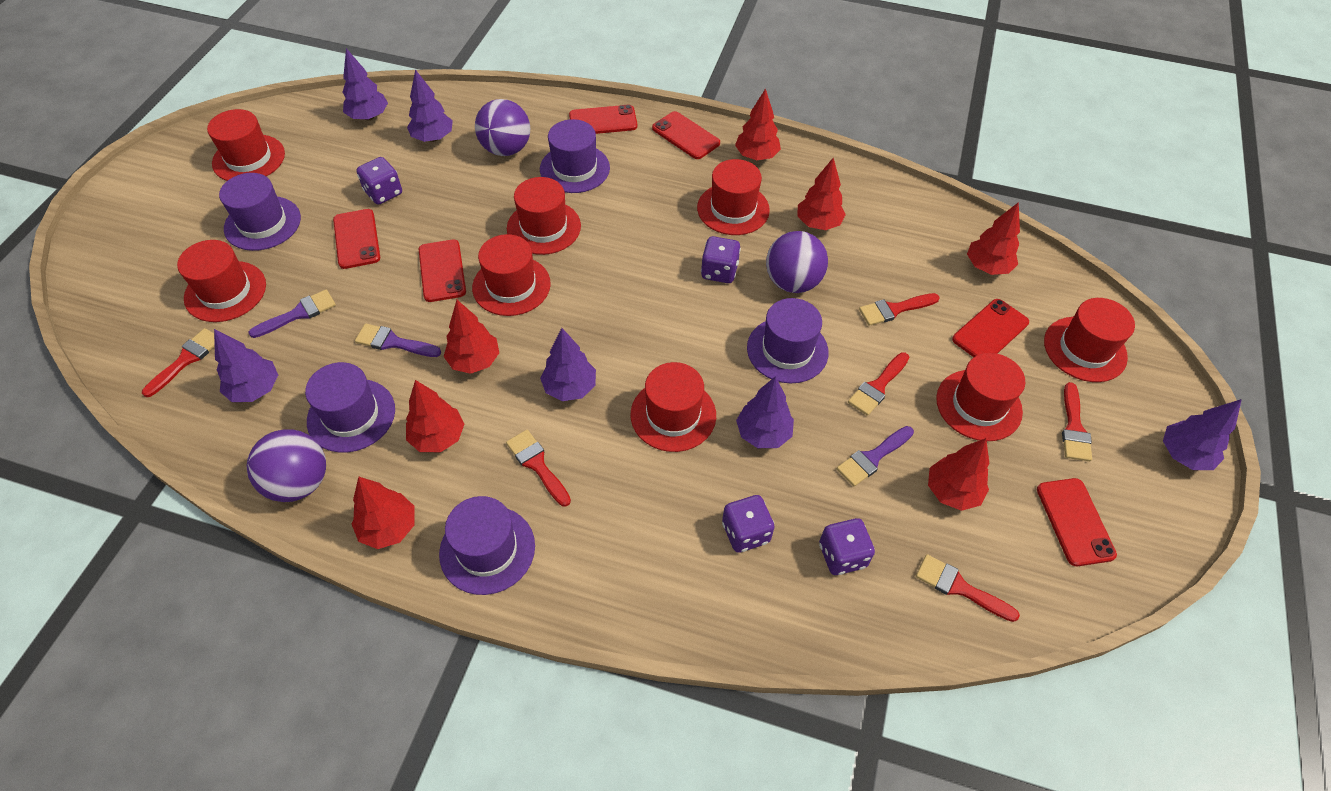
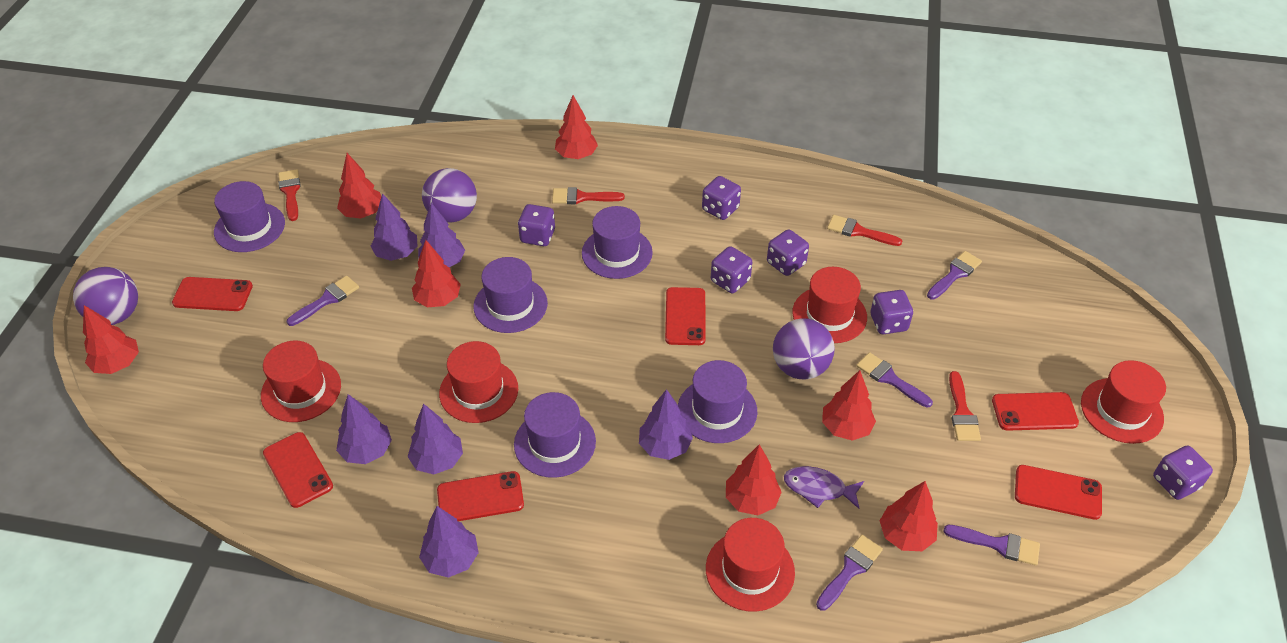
purple brush: 3 -> 5
purple dice: 4 -> 6
purple fish: 0 -> 1
red brush: 6 -> 4
red hat: 8 -> 5

